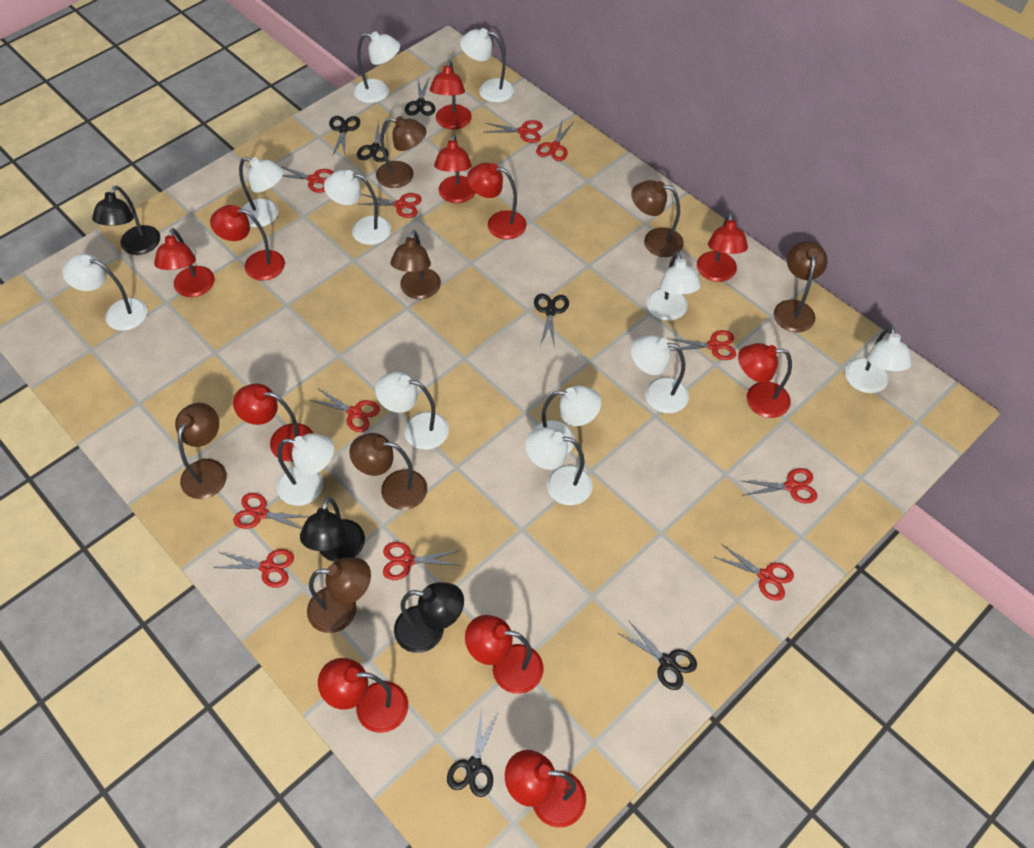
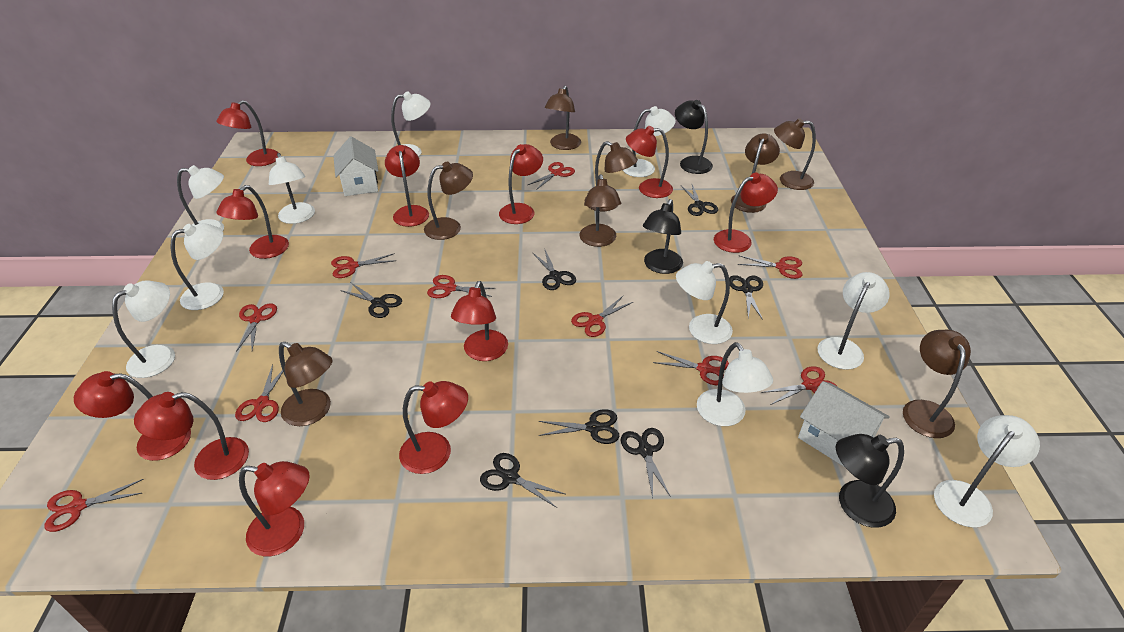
black scissors: 6 -> 7
brown lamp: 7 -> 8
red scissors: 11 -> 10
white house: 0 -> 2
white lamp: 12 -> 10

